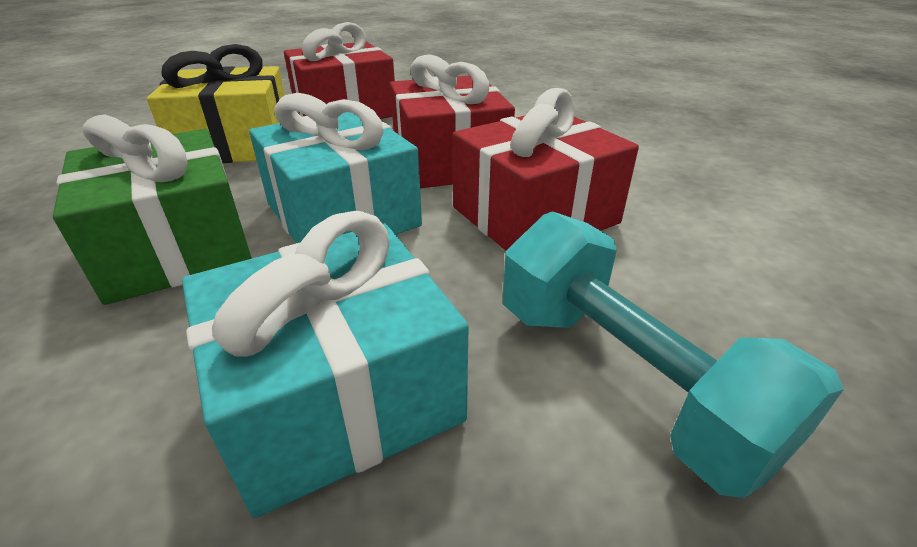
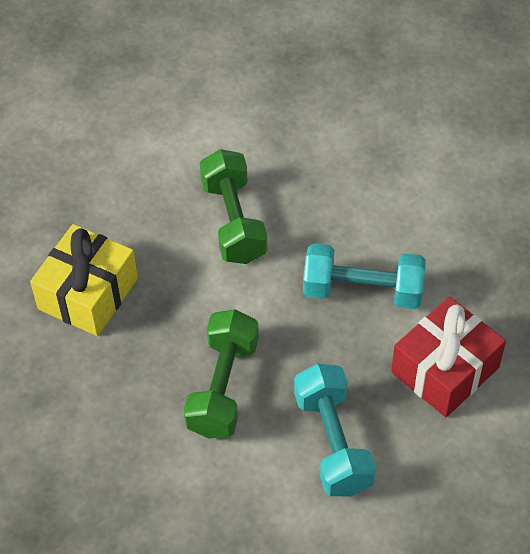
green dumbbell: 0 -> 2
green gift: 1 -> 0
red gift: 3 -> 1
turquoise dumbbell: 1 -> 2
turquoise gift: 2 -> 0

